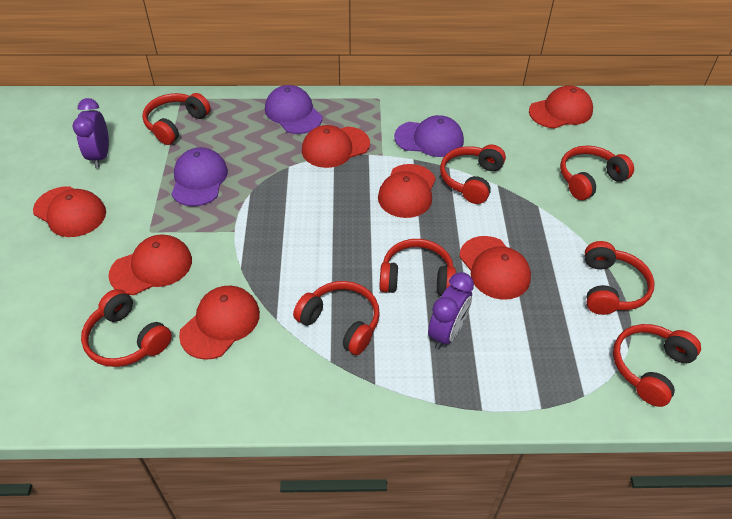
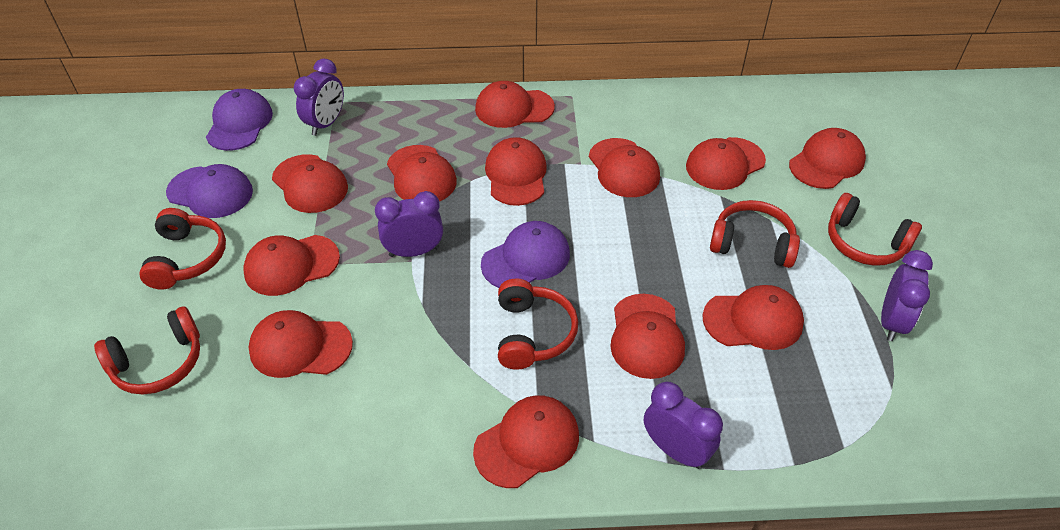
purple clock: 2 -> 4
red cap: 7 -> 12
red headphones: 8 -> 5

